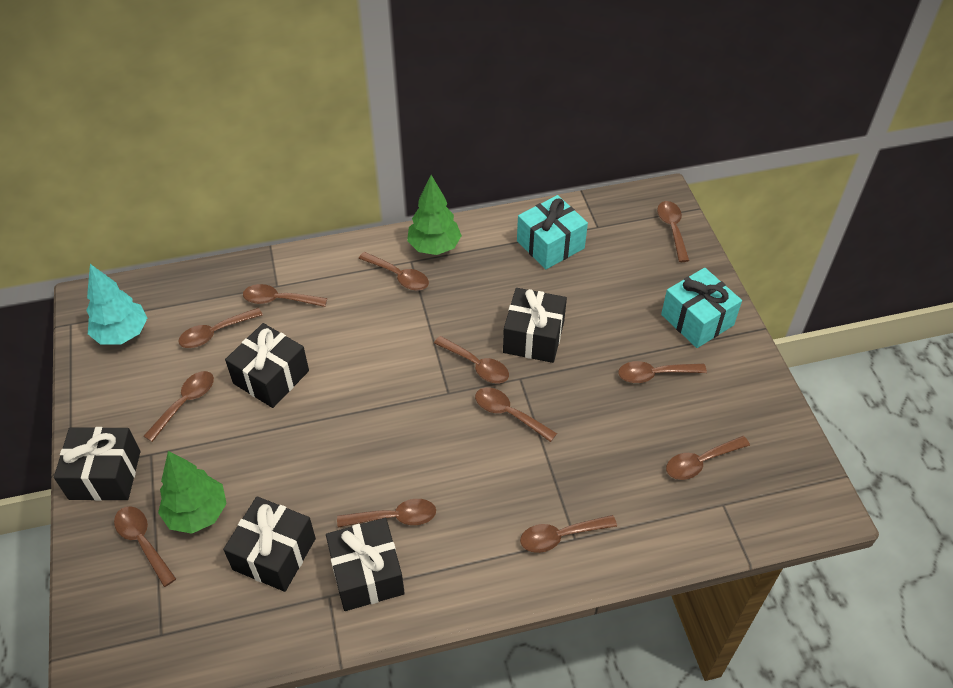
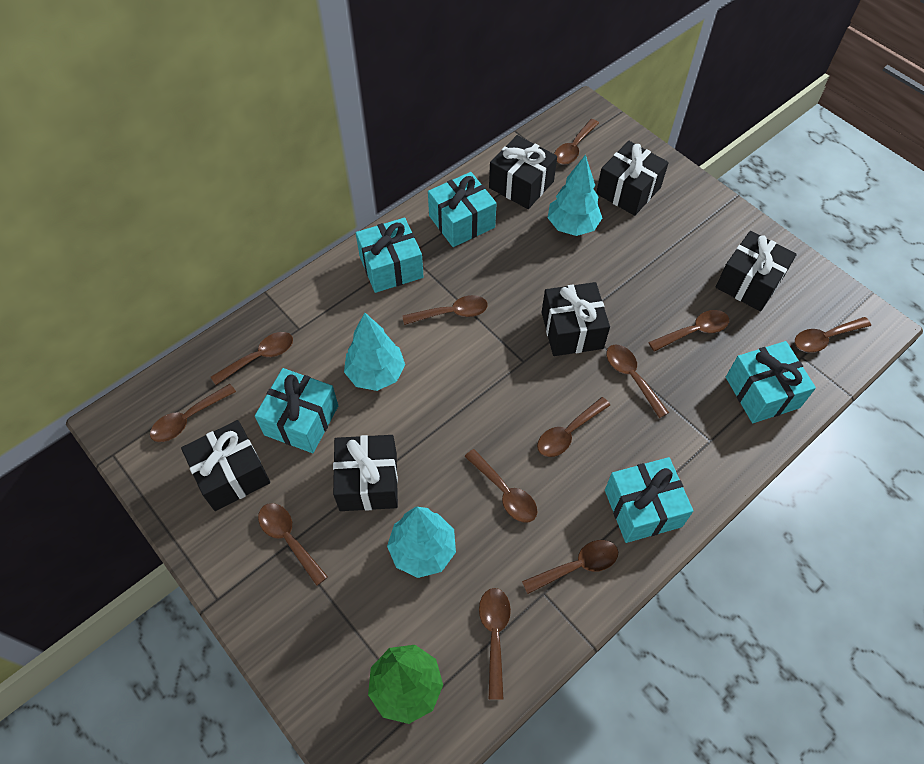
black gift: 5 -> 6
green tree: 2 -> 1
turquoise gift: 2 -> 5
turquoise tree: 1 -> 3

